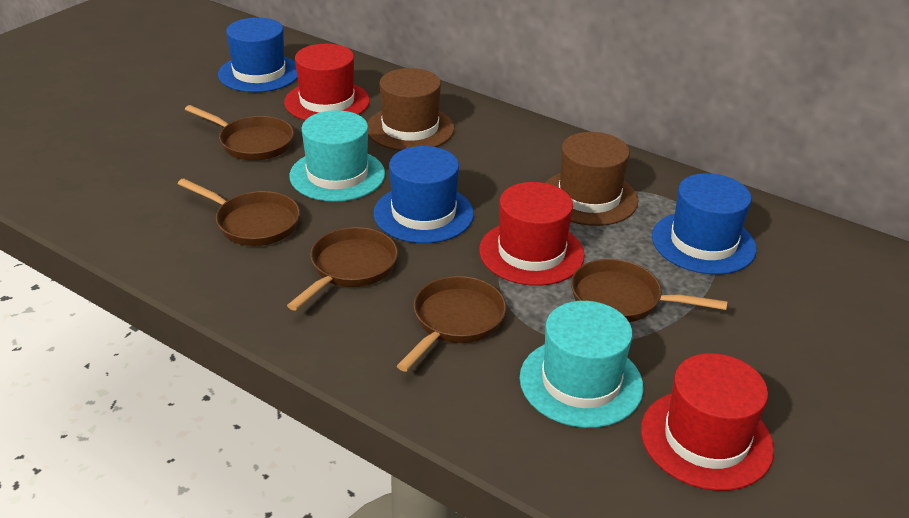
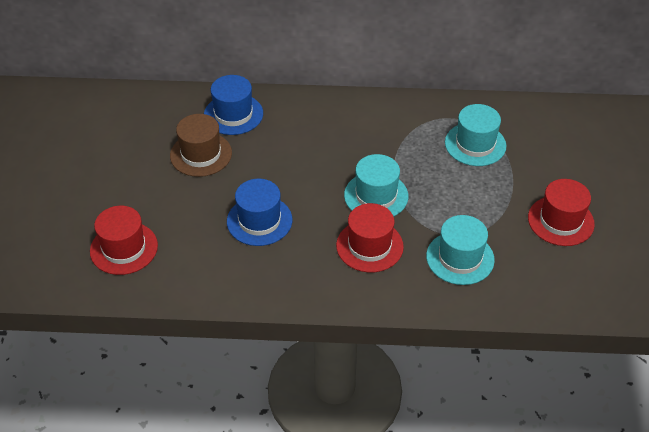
blue hat: 3 -> 2
brown hat: 2 -> 1
brown pan: 5 -> 0
turquoise hat: 2 -> 3

